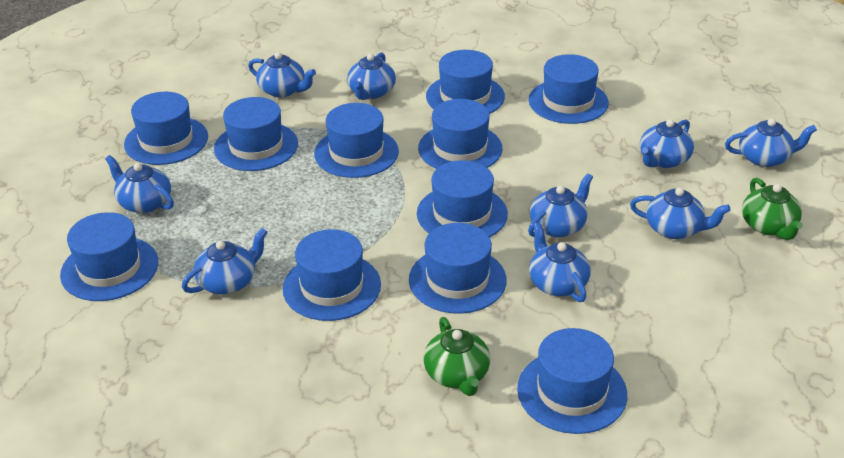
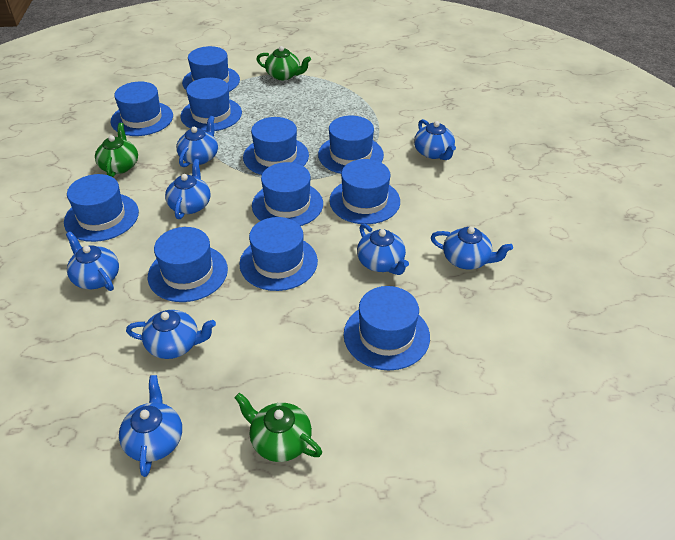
blue teapot: 9 -> 8
green teapot: 2 -> 3

